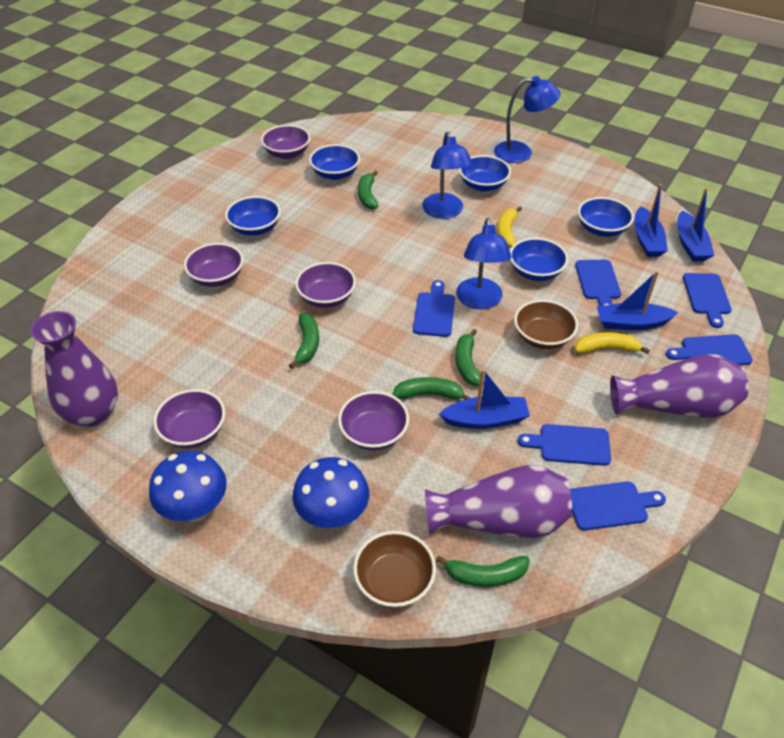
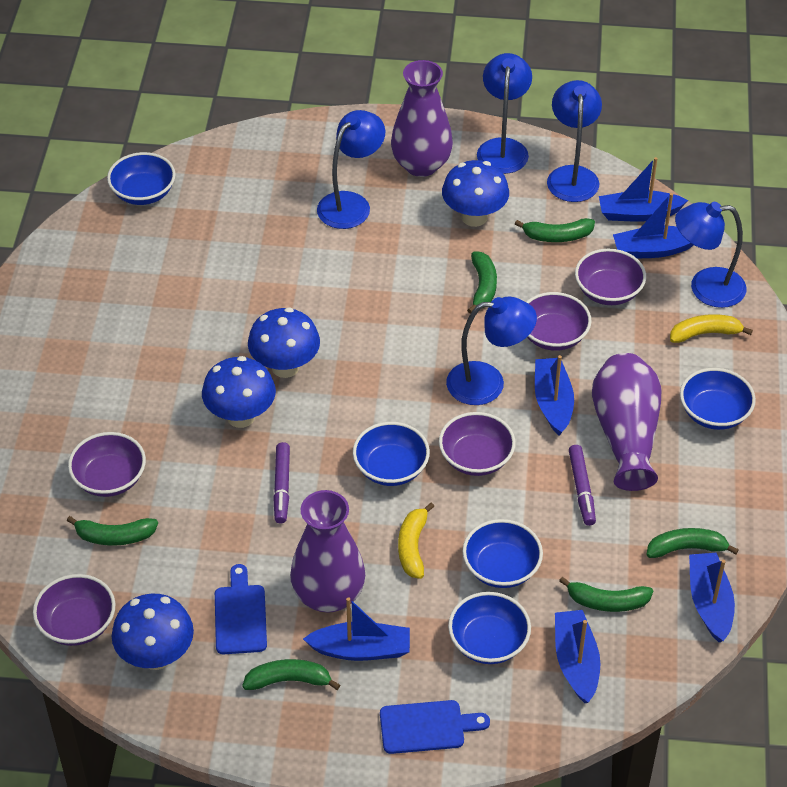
blue boat: 4 -> 6
blue cutting board: 6 -> 2
blue lamp: 3 -> 5
blue mushroom: 2 -> 4
brown bowl: 2 -> 0
green banana: 5 -> 6
purple marker: 0 -> 2

